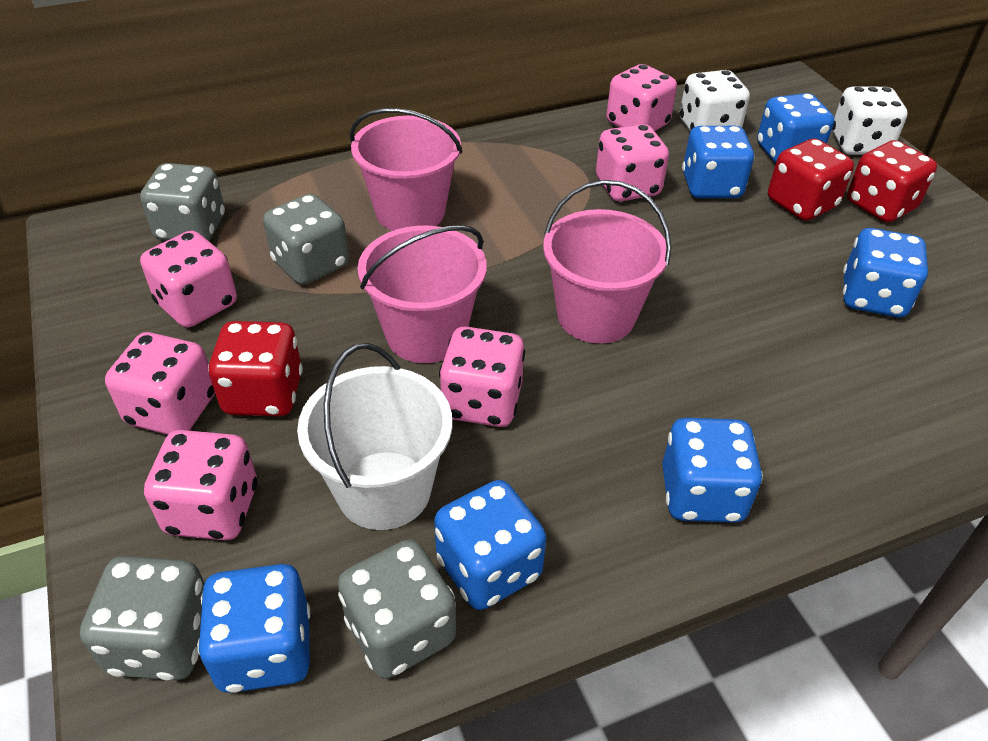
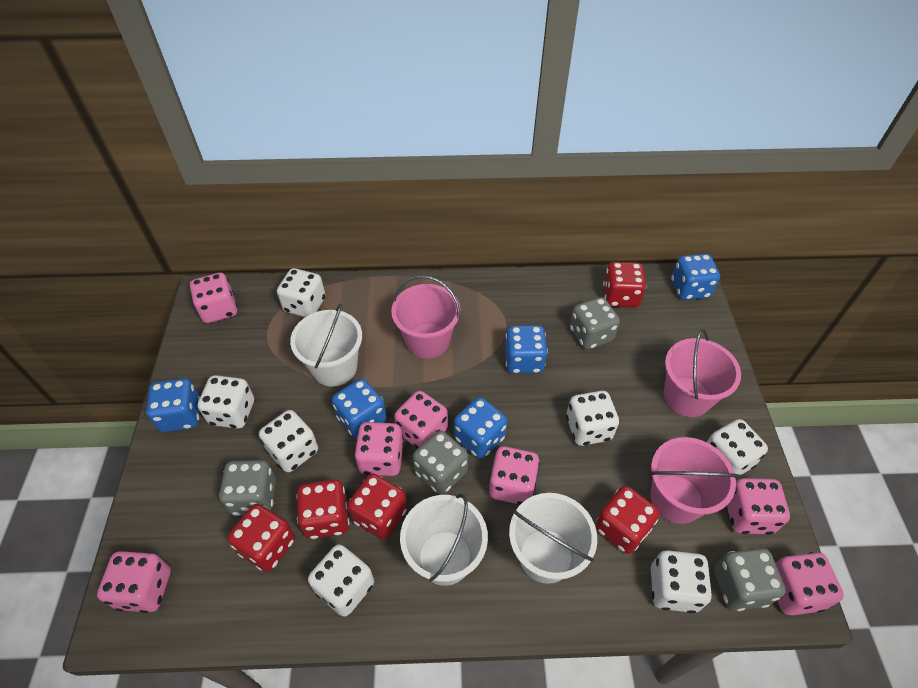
blue dice: 6 -> 5
pink dice: 6 -> 7
red dice: 3 -> 5
white bucket: 1 -> 3
white dice: 2 -> 7

